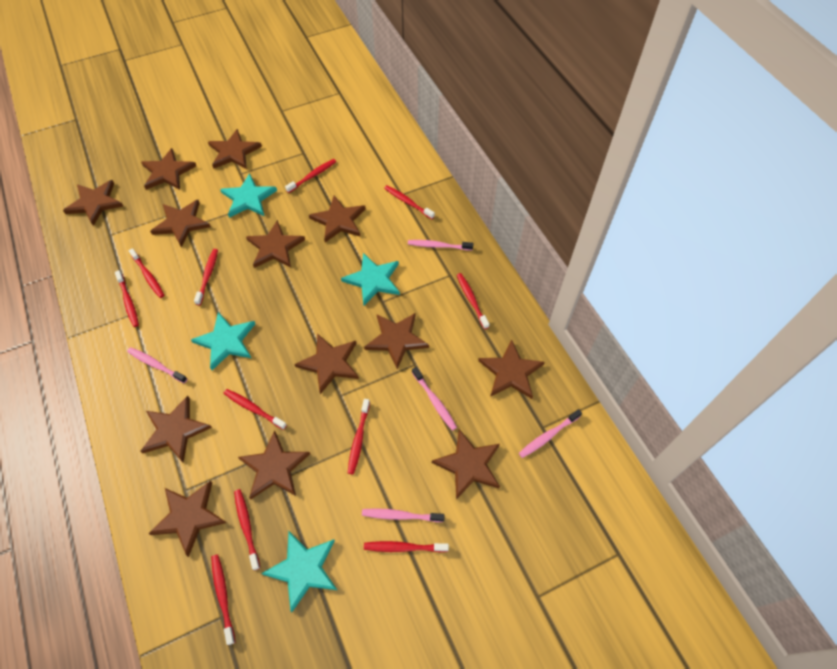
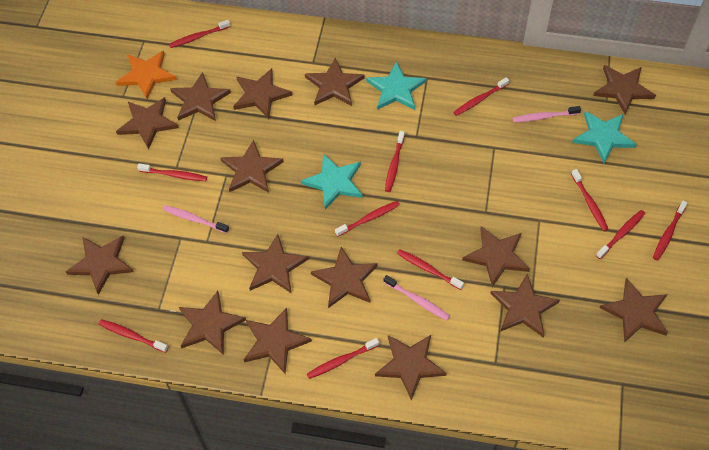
brown star: 13 -> 15
orange star: 0 -> 1
pink toothbrush: 5 -> 3
turquoise star: 4 -> 3

